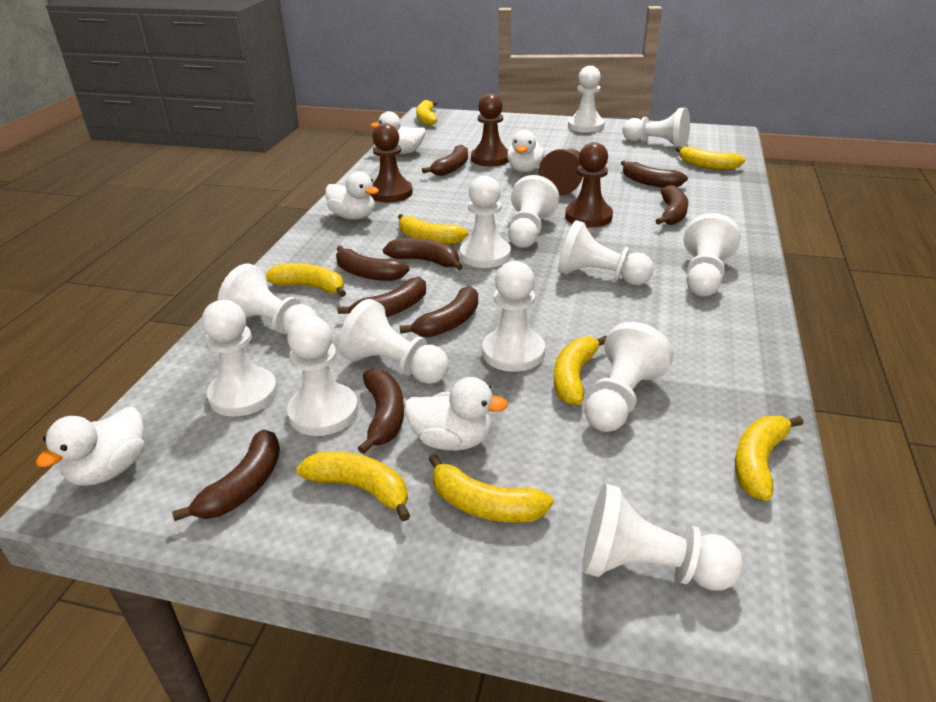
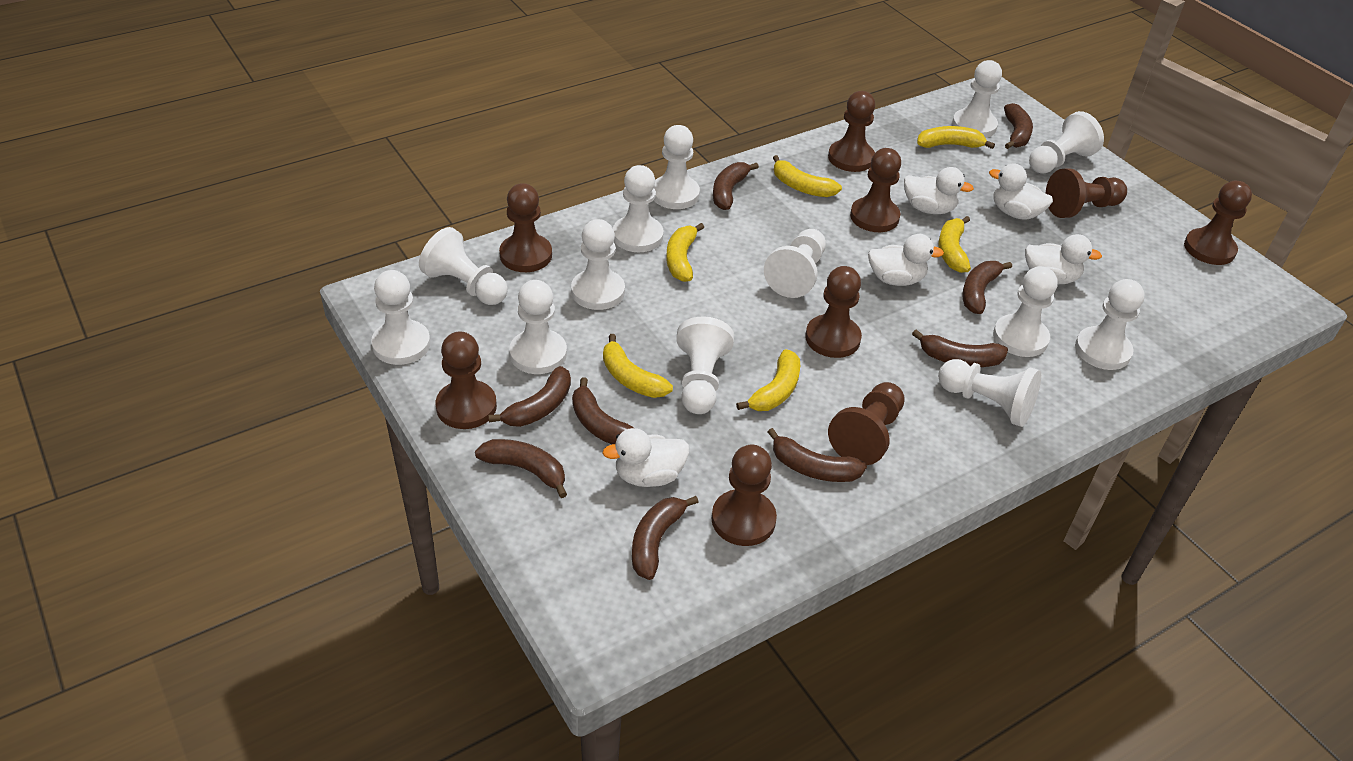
brown pawn: 4 -> 9
yellow banana: 8 -> 6

